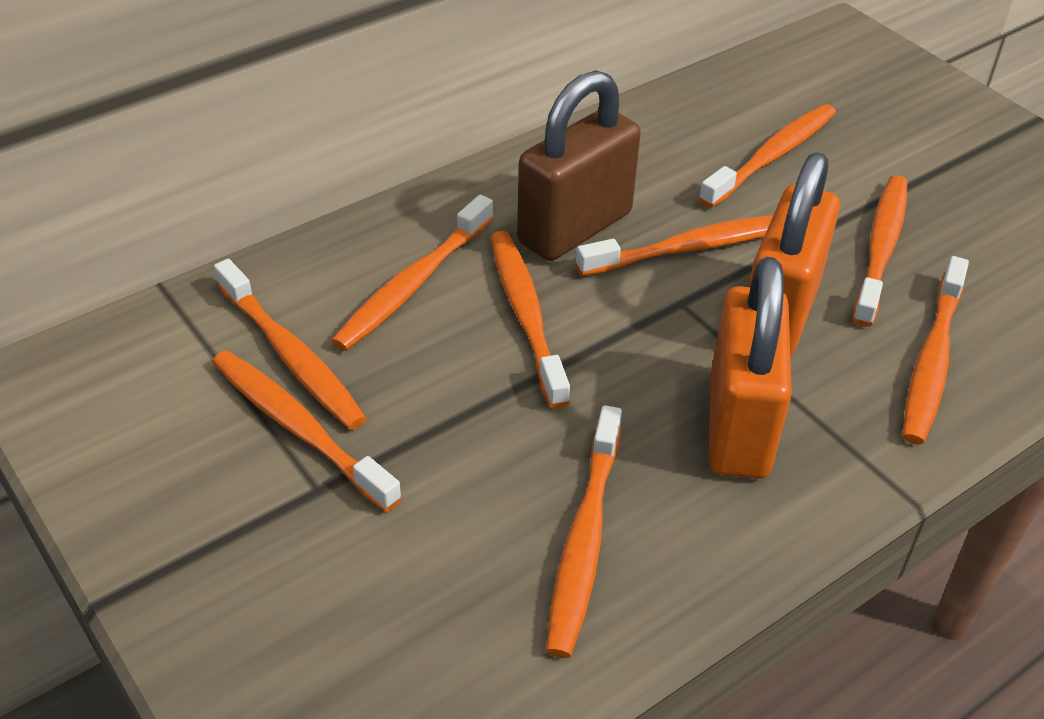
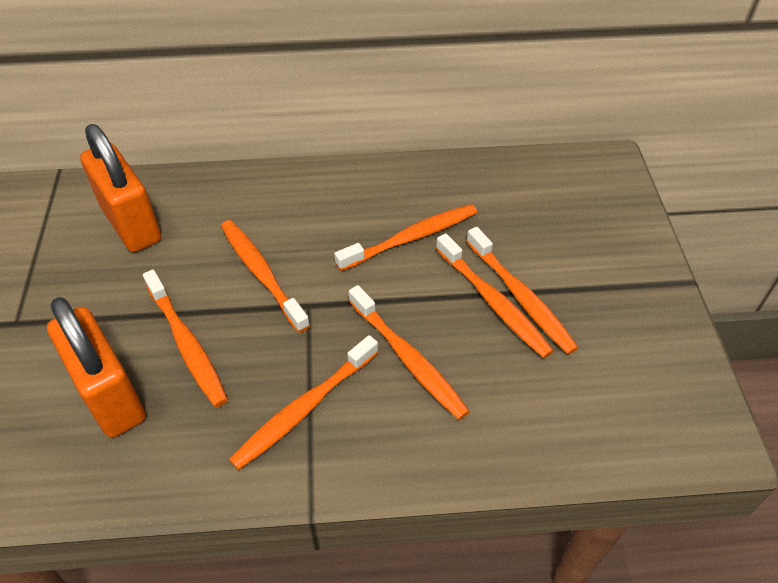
brown padlock: 1 -> 0
orange toothbrush: 9 -> 7

